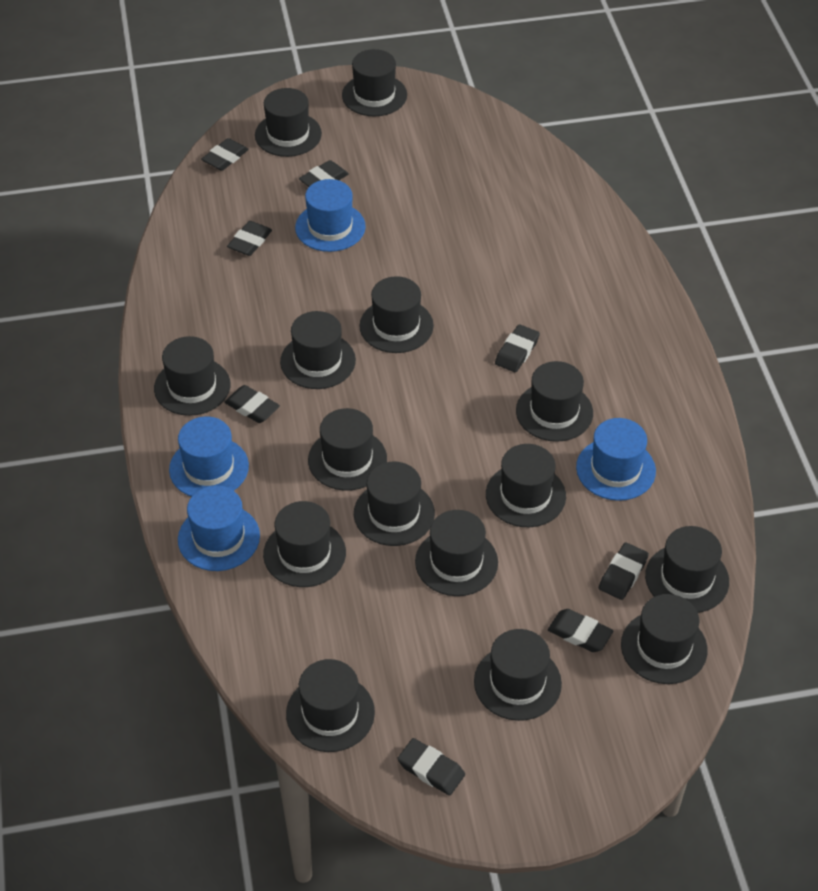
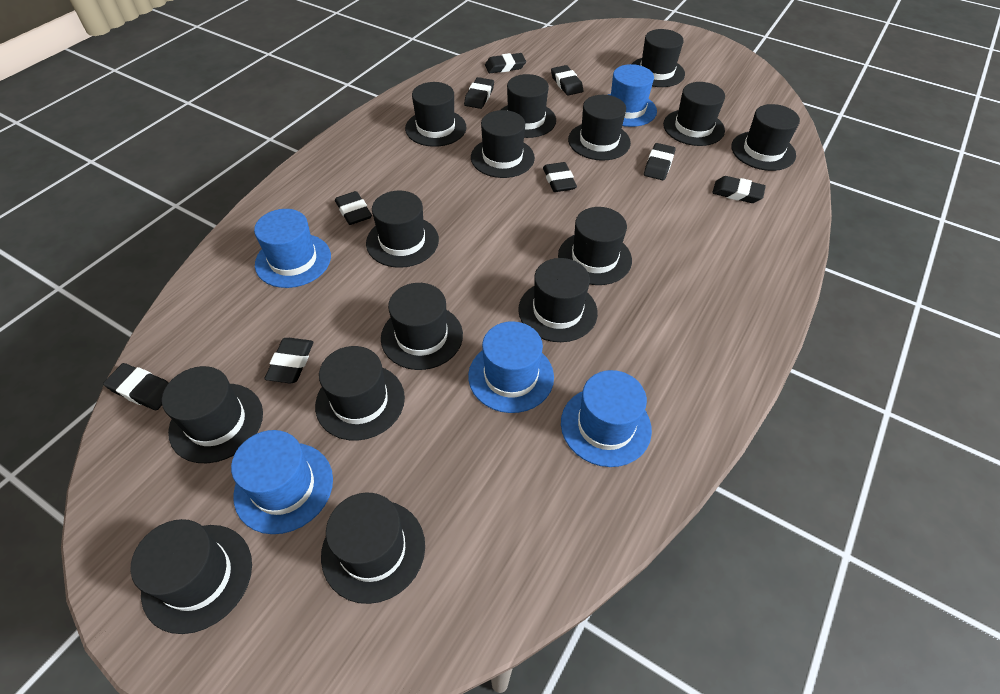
black eraser: 8 -> 9
blue hat: 4 -> 5

